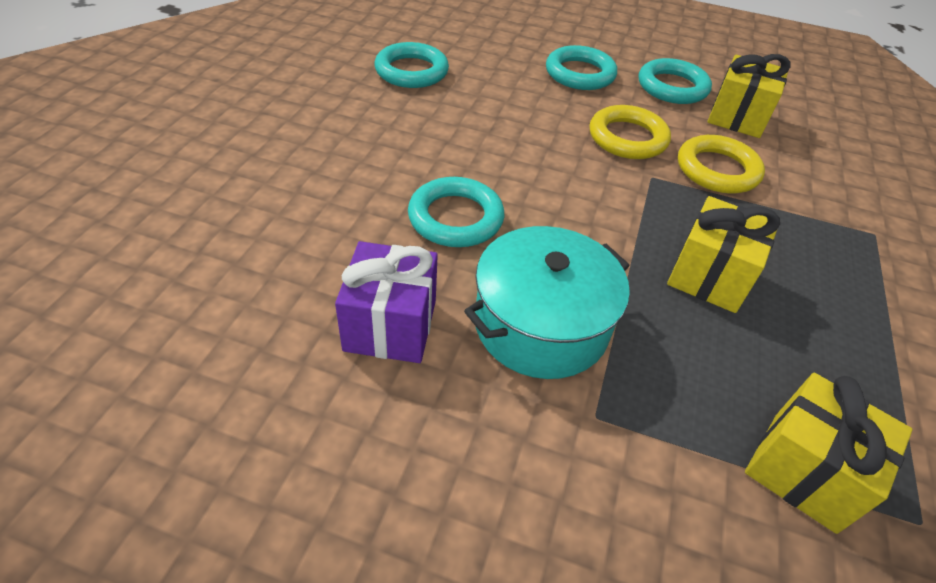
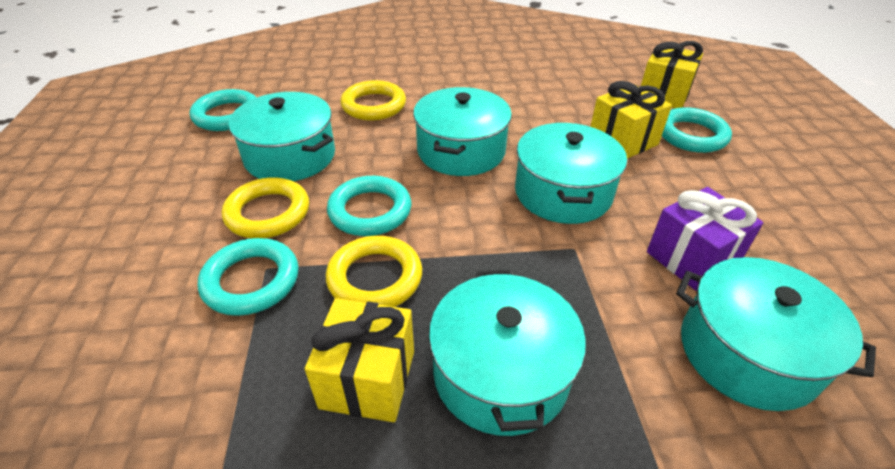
turquoise pot: 1 -> 5
yellow ring: 2 -> 3

